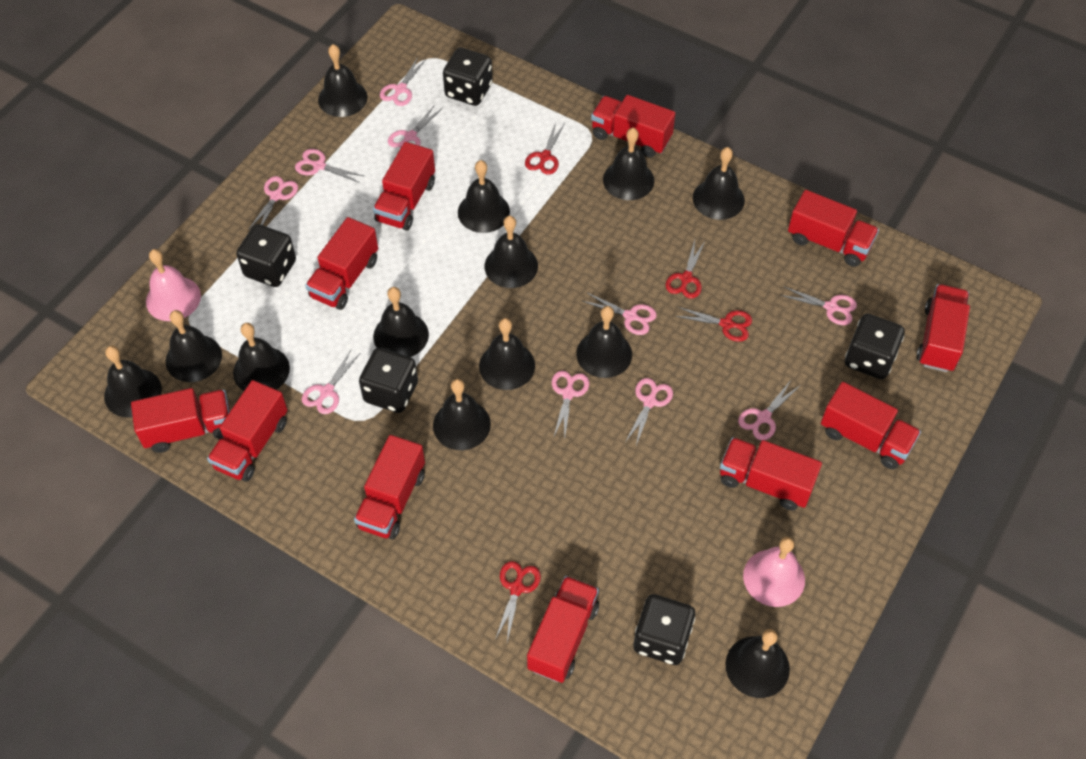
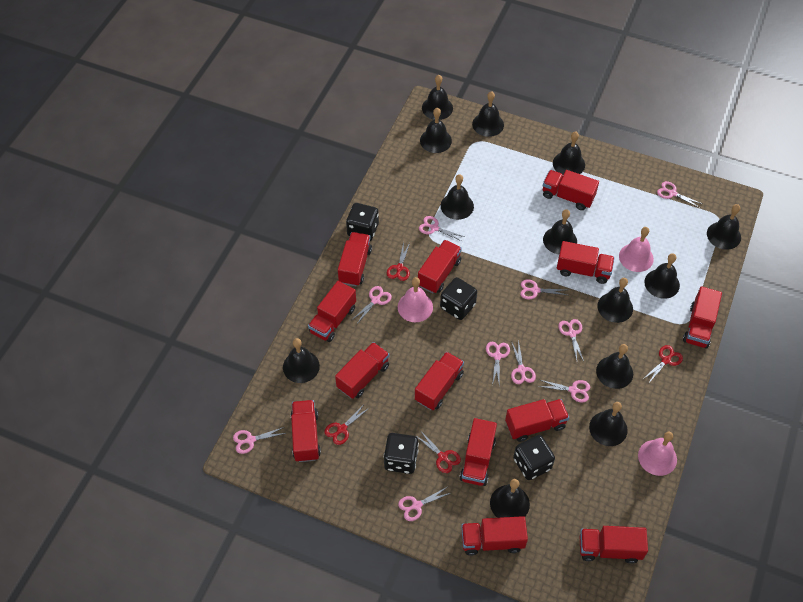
black dice: 5 -> 4
pink bell: 2 -> 3
red truck: 11 -> 13

